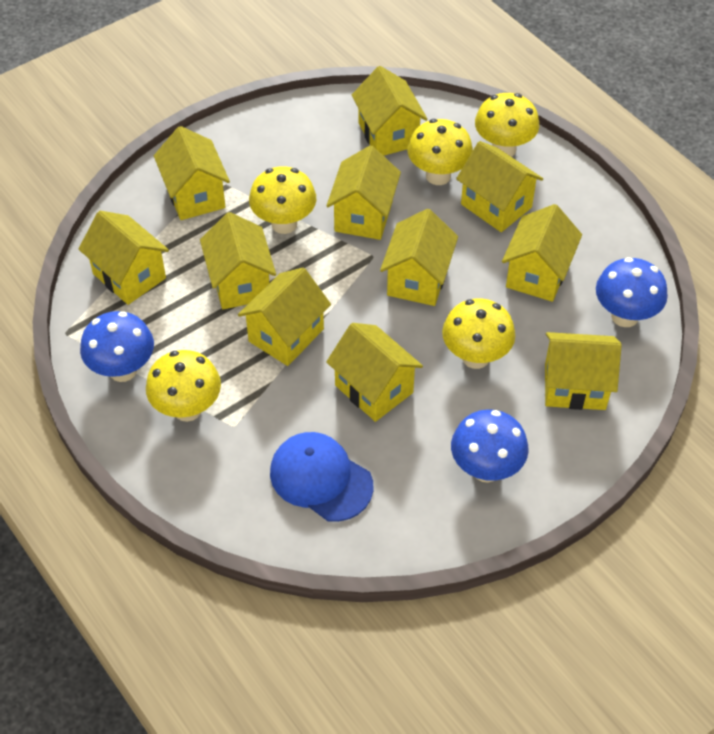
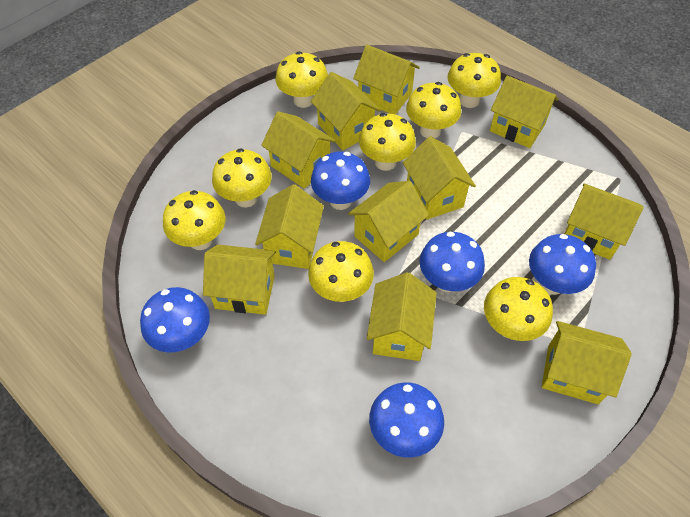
blue cap: 1 -> 0
blue mushroom: 3 -> 5
yellow mushroom: 5 -> 8

